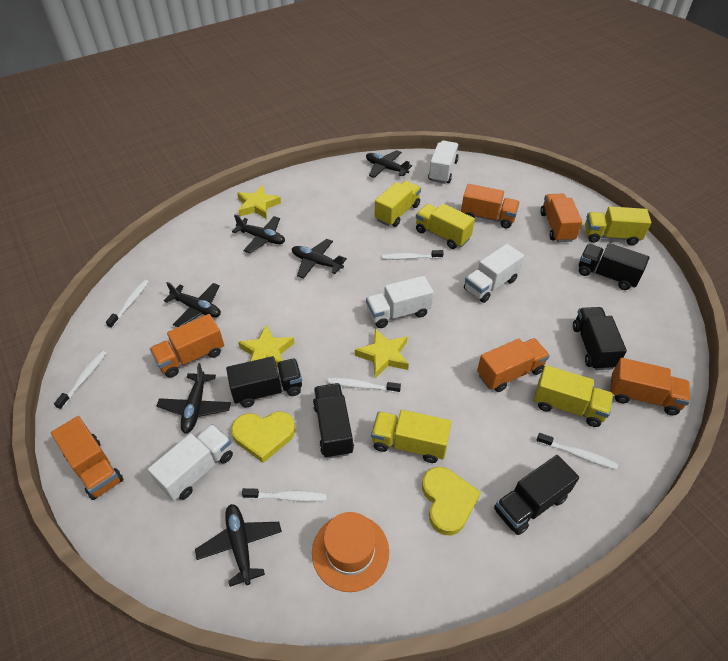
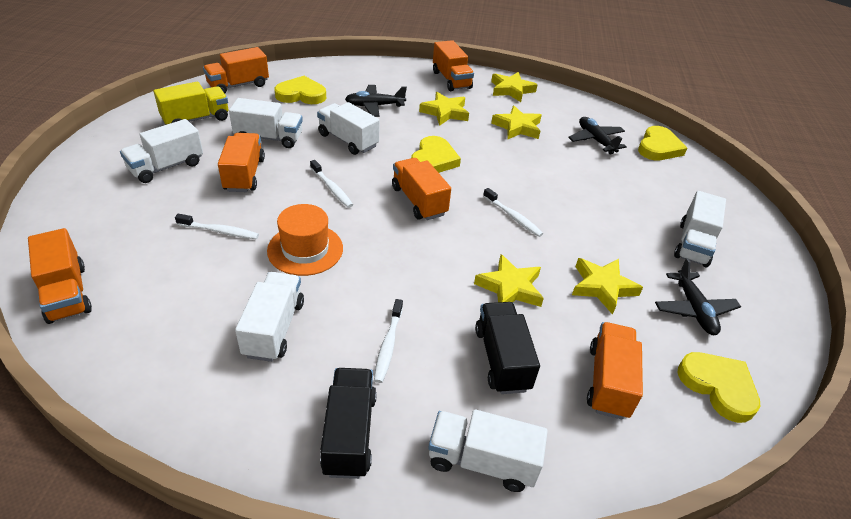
black plane: 6 -> 3
black truck: 5 -> 2
white toothbrush: 6 -> 4
white truck: 4 -> 6
yellow heart: 2 -> 4
yellow star: 3 -> 5
yellow truck: 5 -> 1

